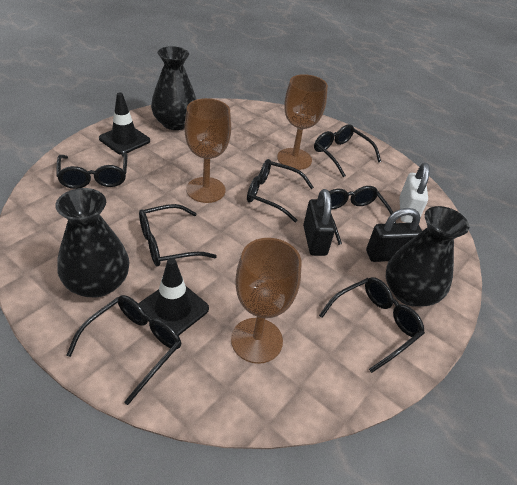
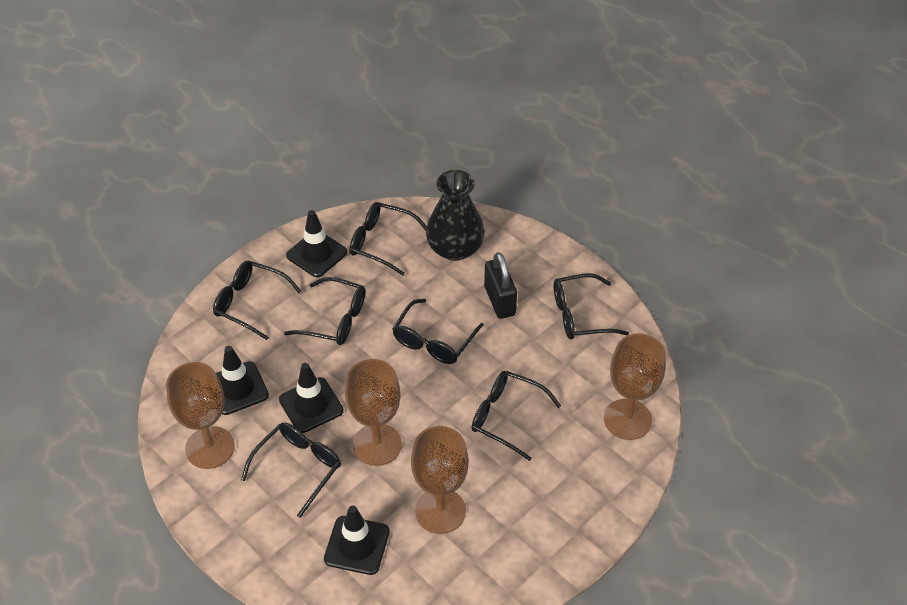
black padlock: 2 -> 1
black traffic cone: 2 -> 4
black vase: 3 -> 1
brown goblet: 3 -> 4
white padlock: 1 -> 0

